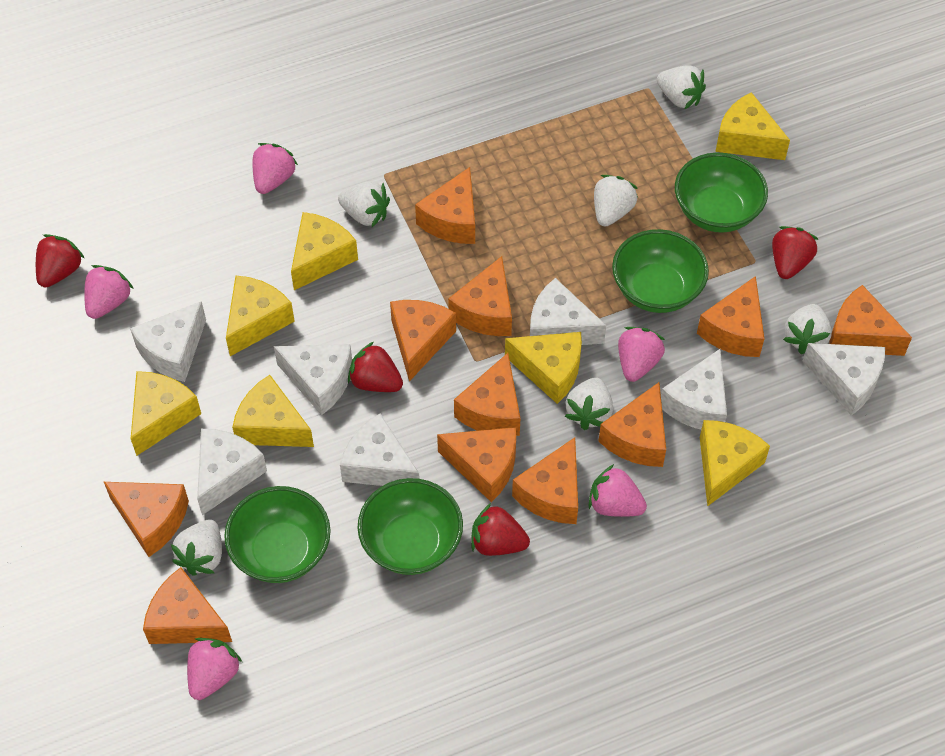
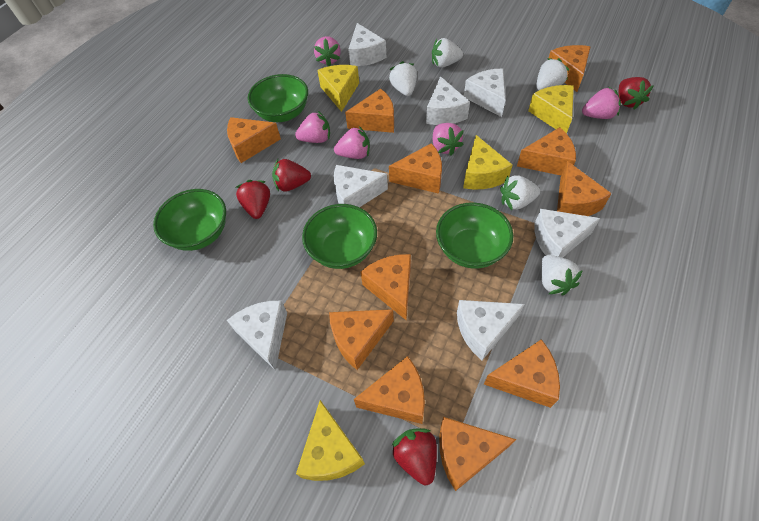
white strawberry: 6 -> 5
yellow cheese: 7 -> 4

